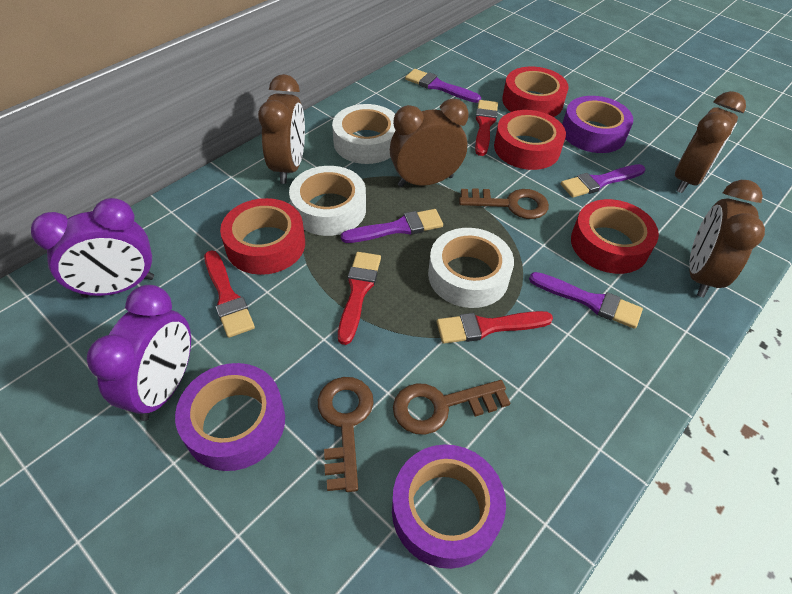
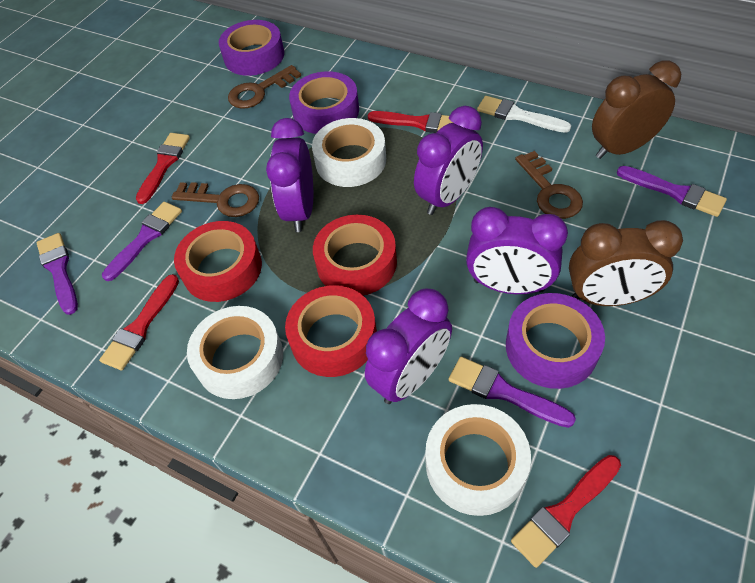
brown clock: 4 -> 2
purple clock: 2 -> 4
red tape: 4 -> 3
white brush: 0 -> 1

